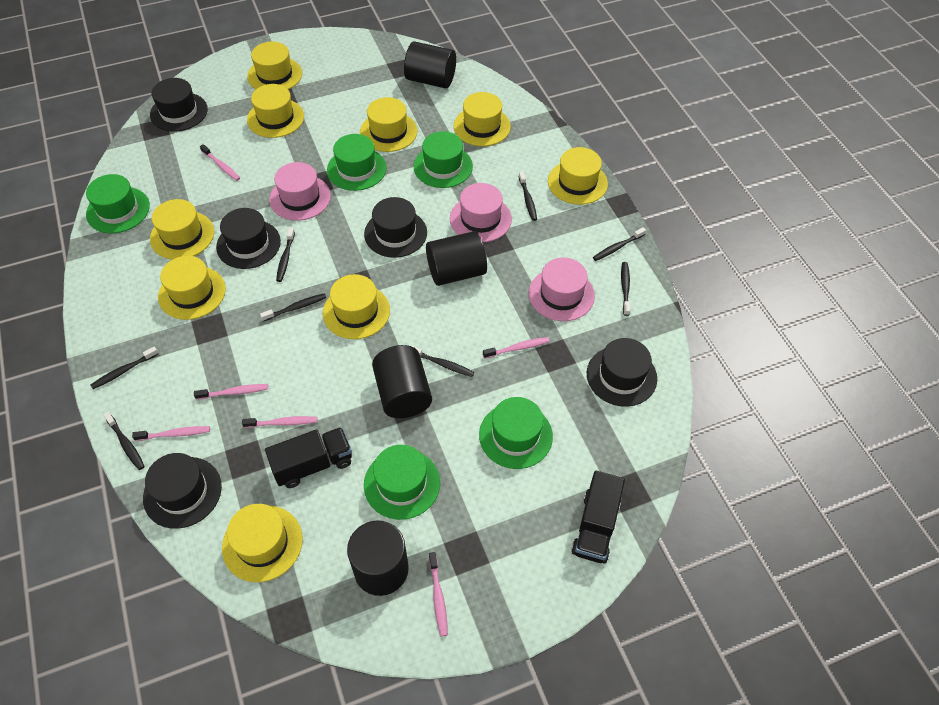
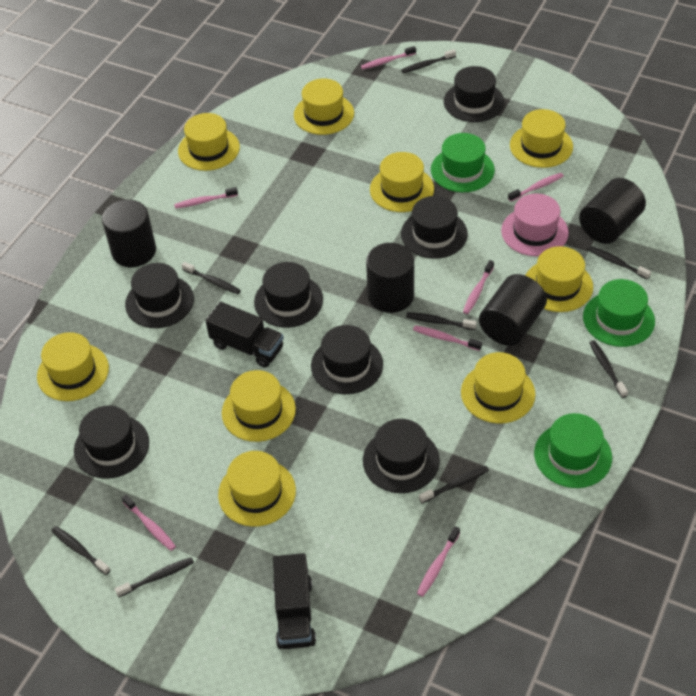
black hat: 5 -> 7
green hat: 5 -> 3
pink hat: 3 -> 1
pink toothbrush: 6 -> 7

